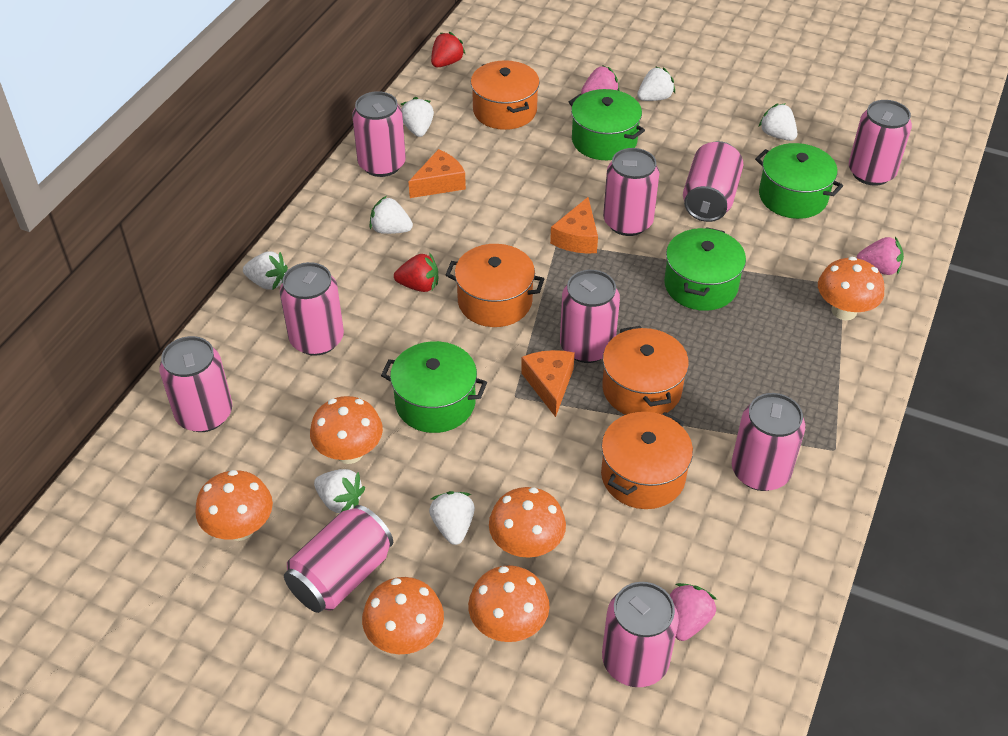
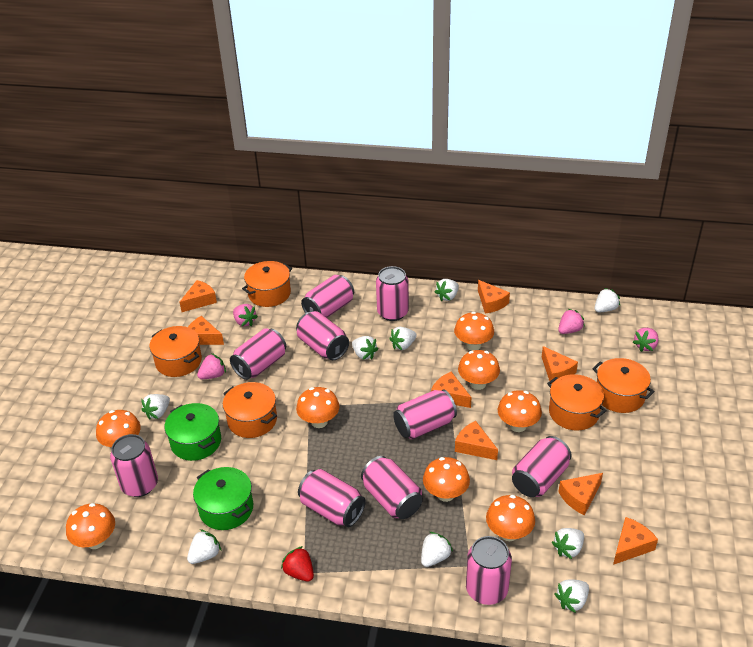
green pot: 4 -> 2
orange cheese: 3 -> 8
orange mushroom: 6 -> 8
orange pot: 4 -> 5
pink strawberry: 3 -> 4
red strawberry: 2 -> 1
white strawberry: 7 -> 9

